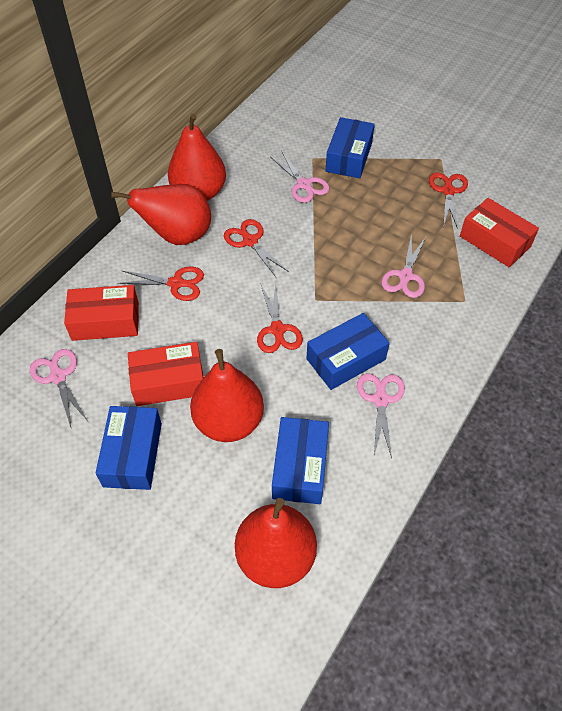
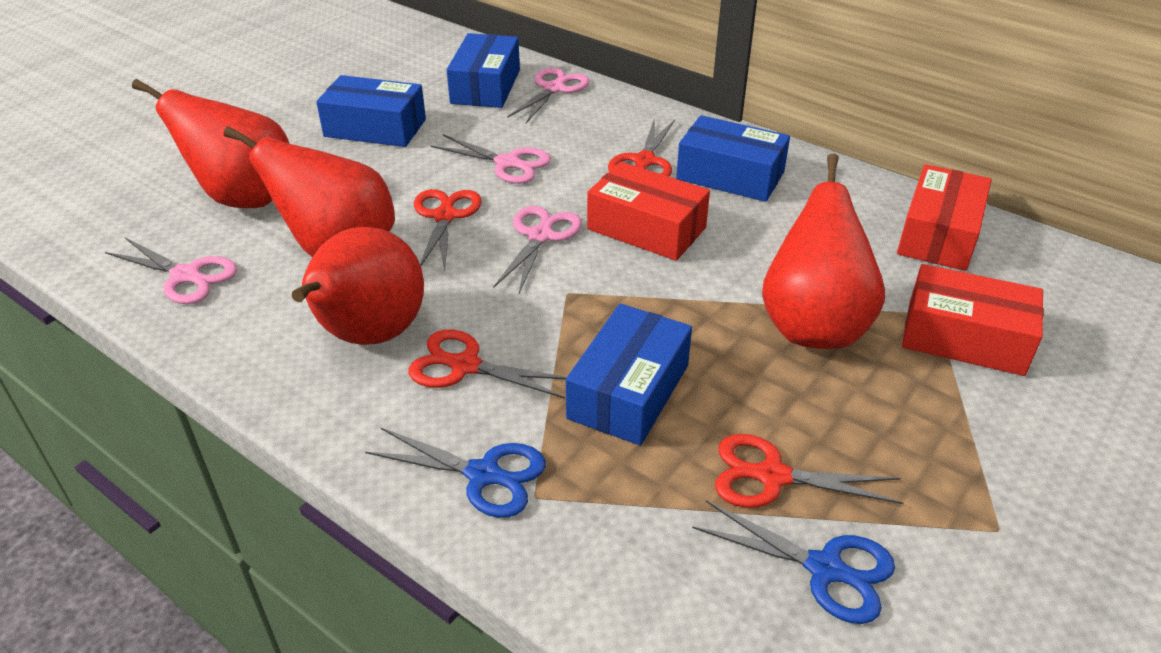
blue scissors: 0 -> 2

